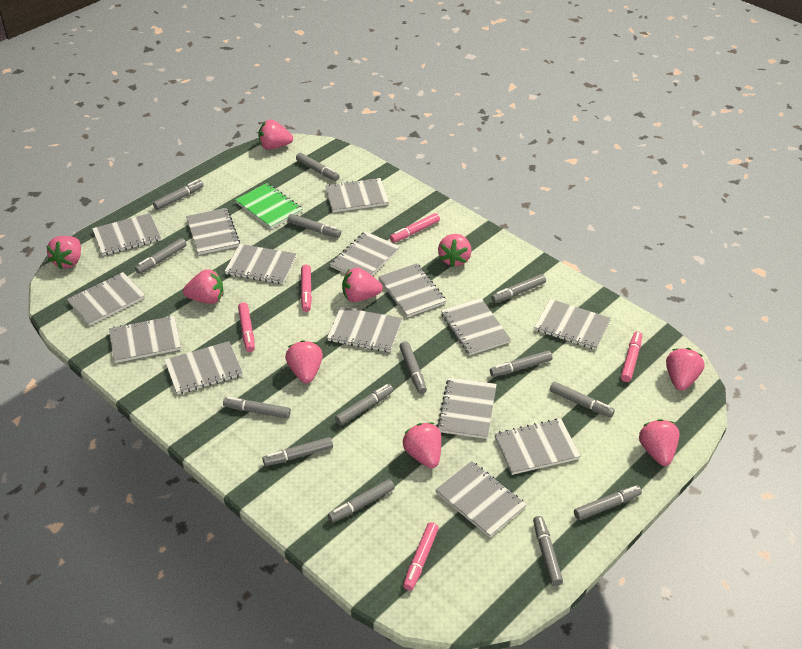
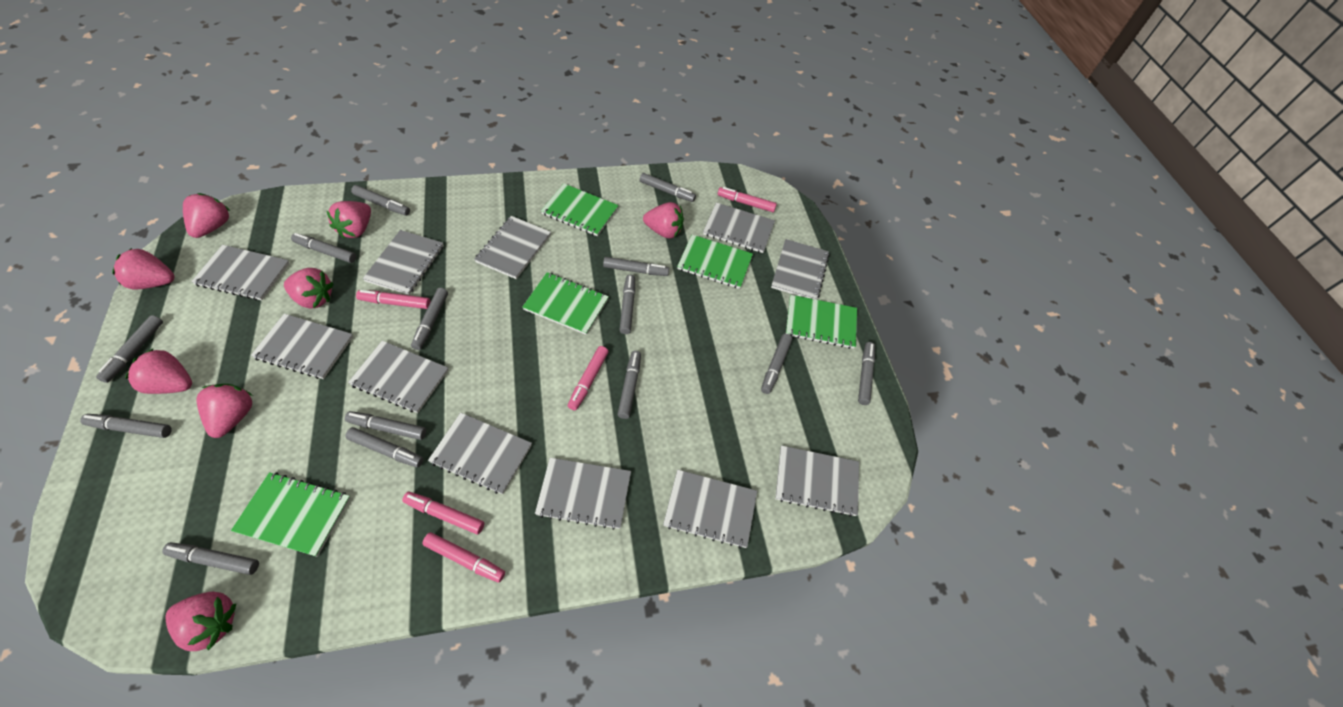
green notebook: 1 -> 5
grey notebook: 15 -> 11
pink strawberry: 9 -> 8

